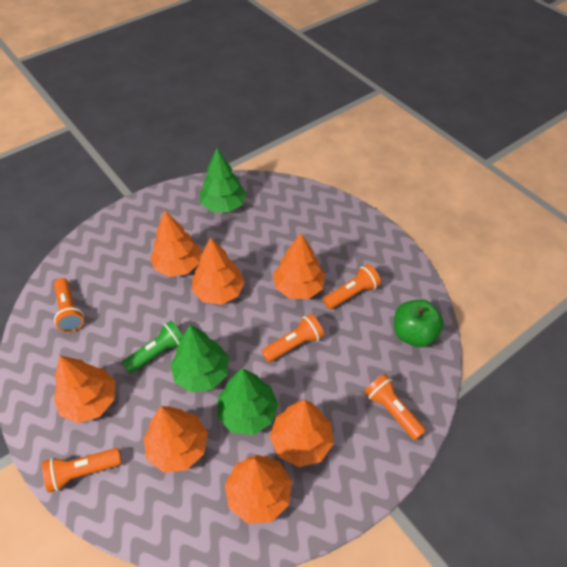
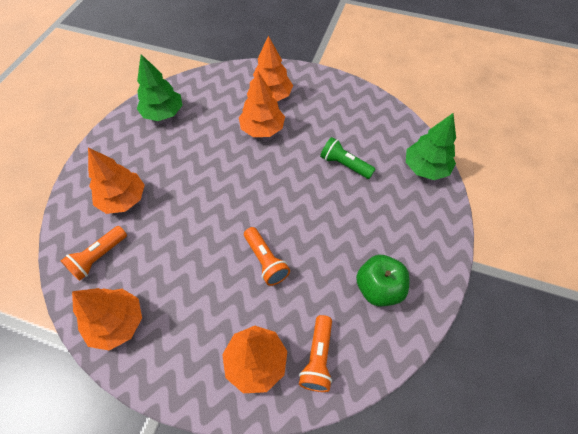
green tree: 3 -> 2
orange flashlight: 5 -> 3
orange tree: 7 -> 5

